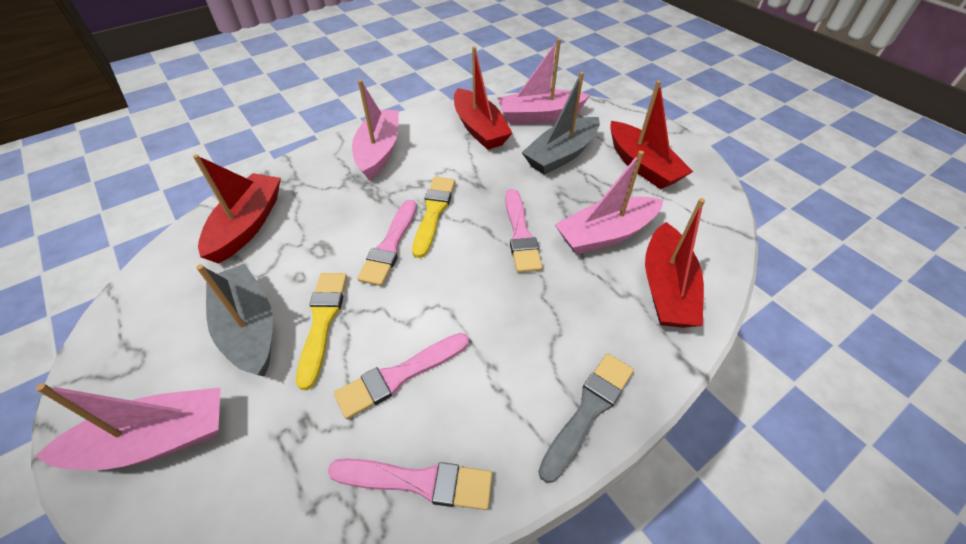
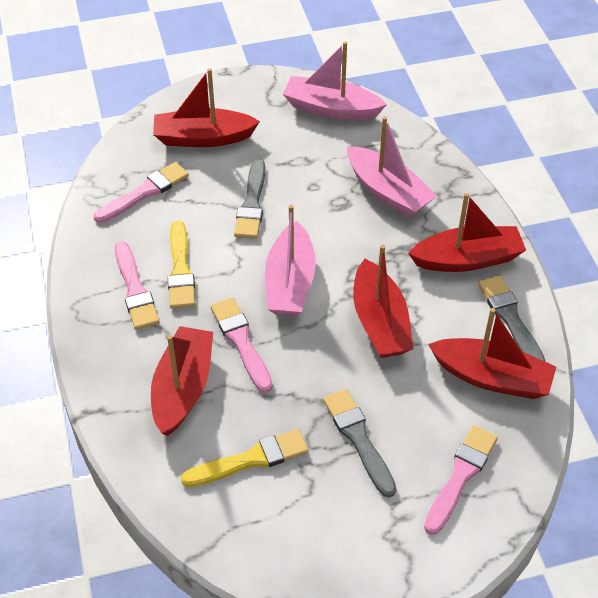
grey boat: 2 -> 0
grey brush: 1 -> 3
pink boat: 4 -> 3
red boat: 4 -> 5

